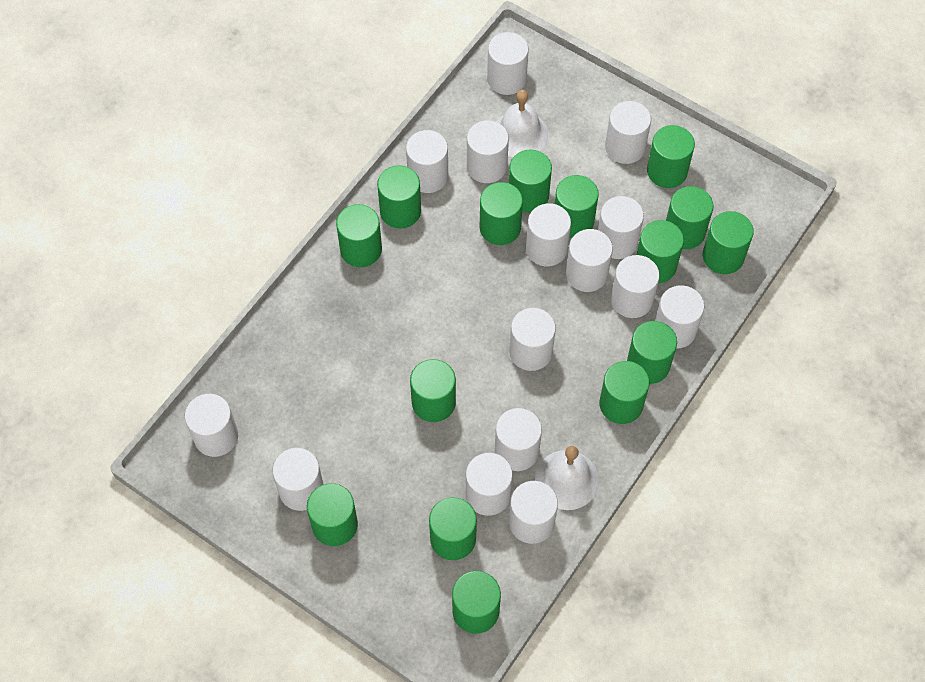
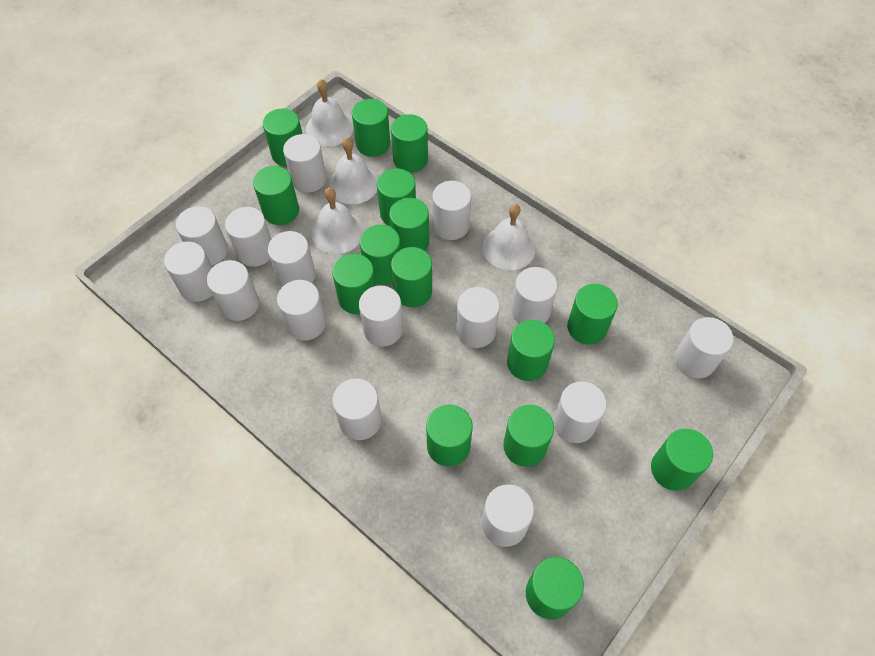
white bell: 2 -> 4

